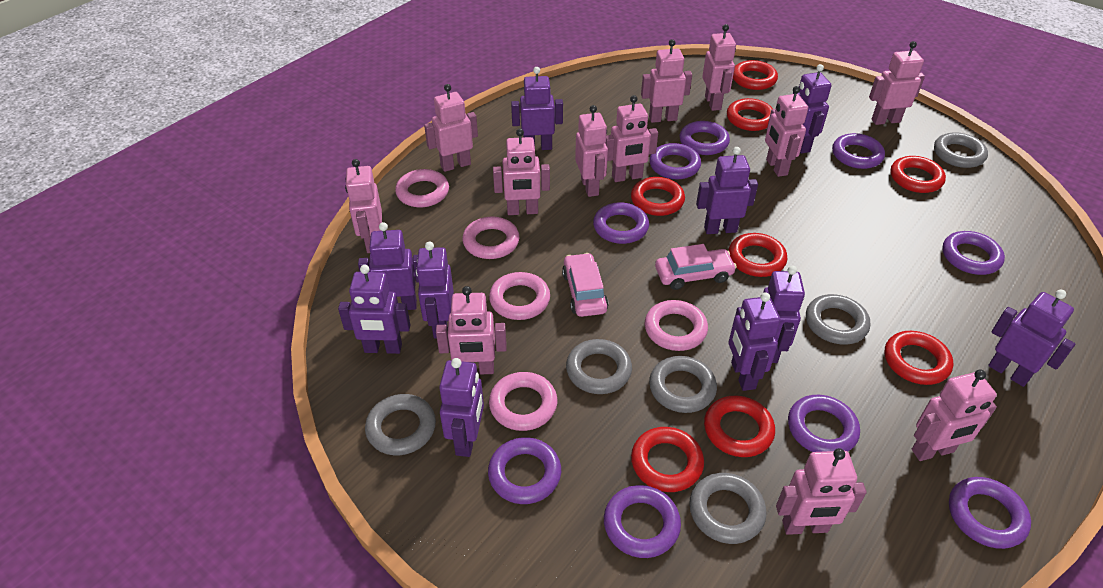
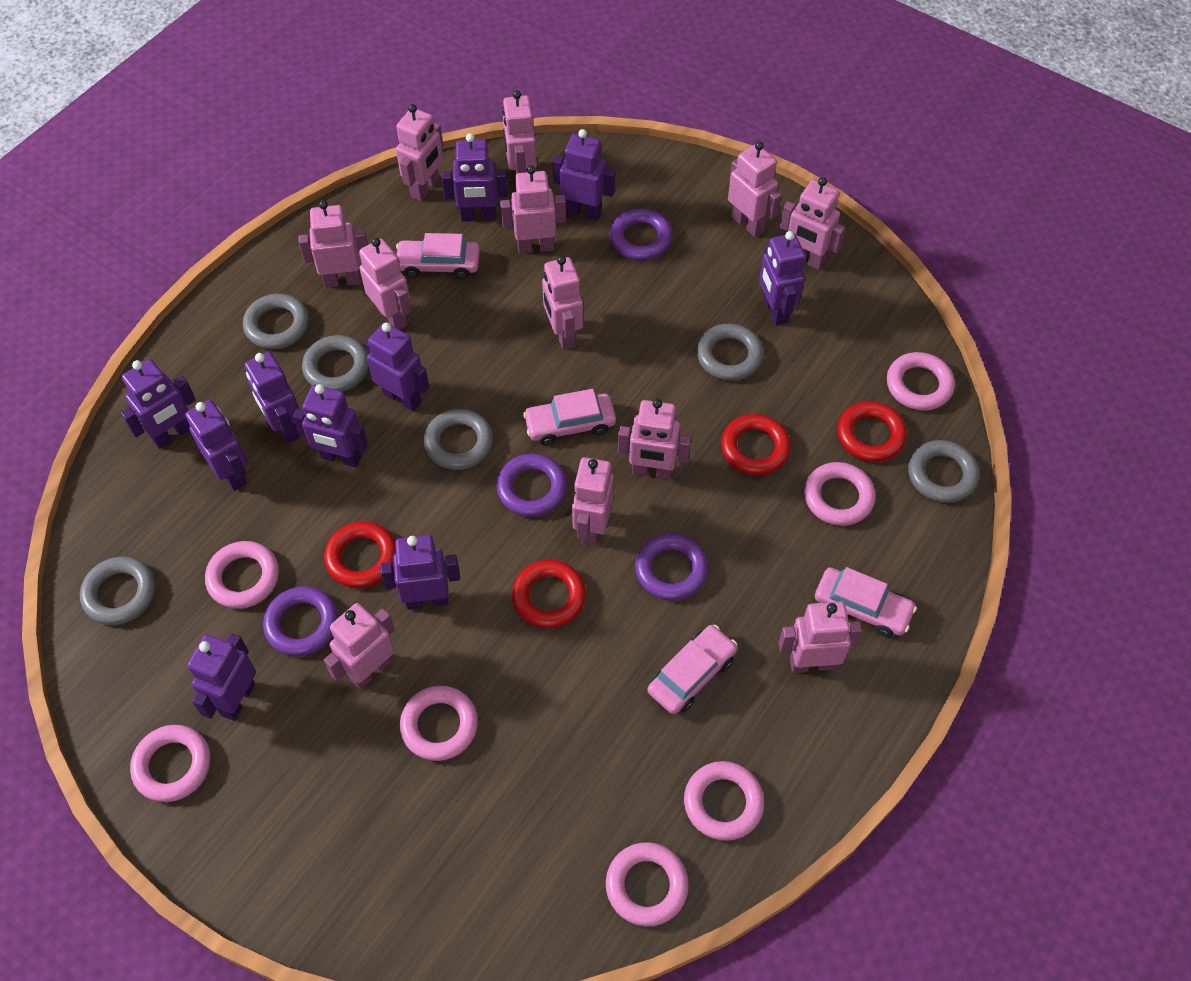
pink car: 2 -> 4
pink ring: 5 -> 7
purple ring: 9 -> 4
red ring: 8 -> 4

